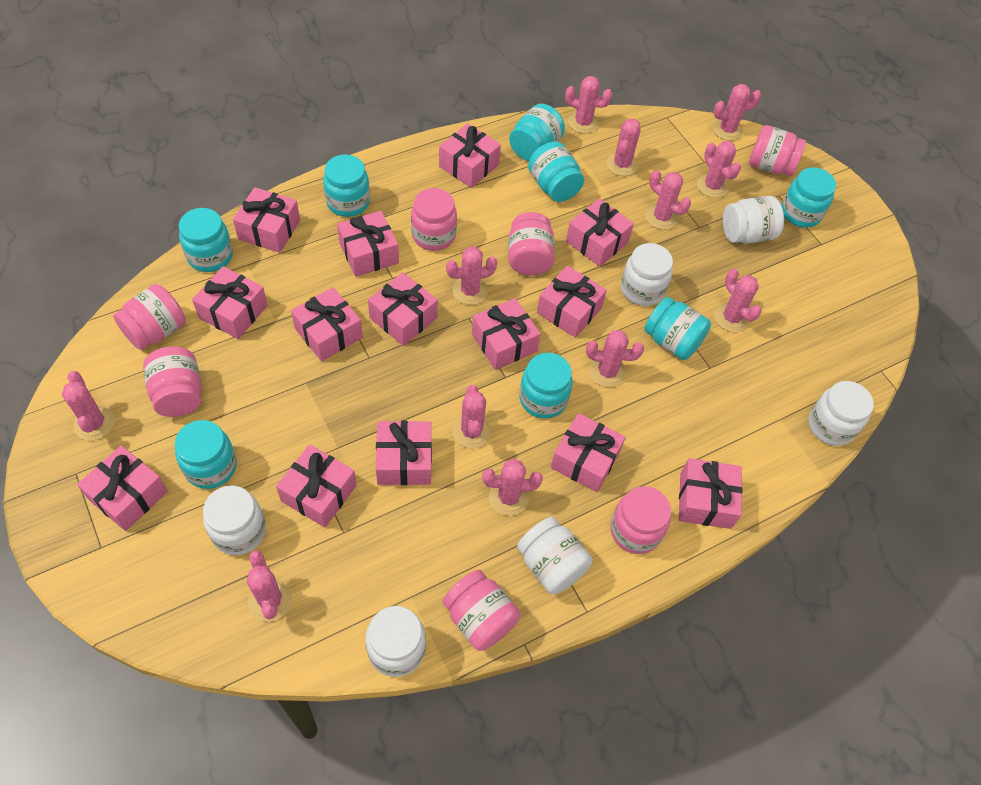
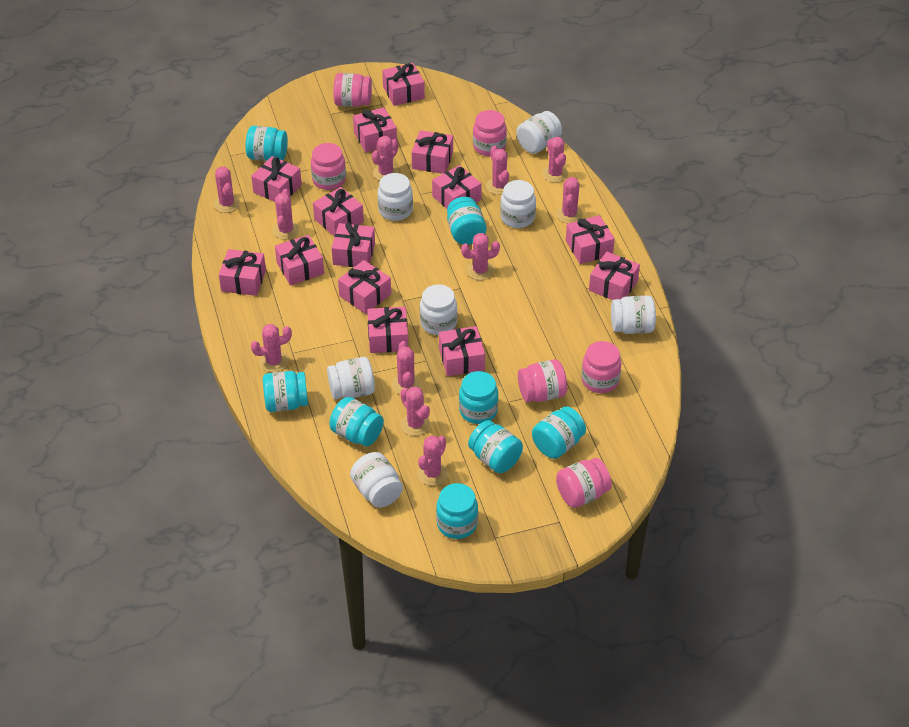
pink cactus: 12 -> 11
pink jar: 7 -> 6
white jar: 6 -> 7

